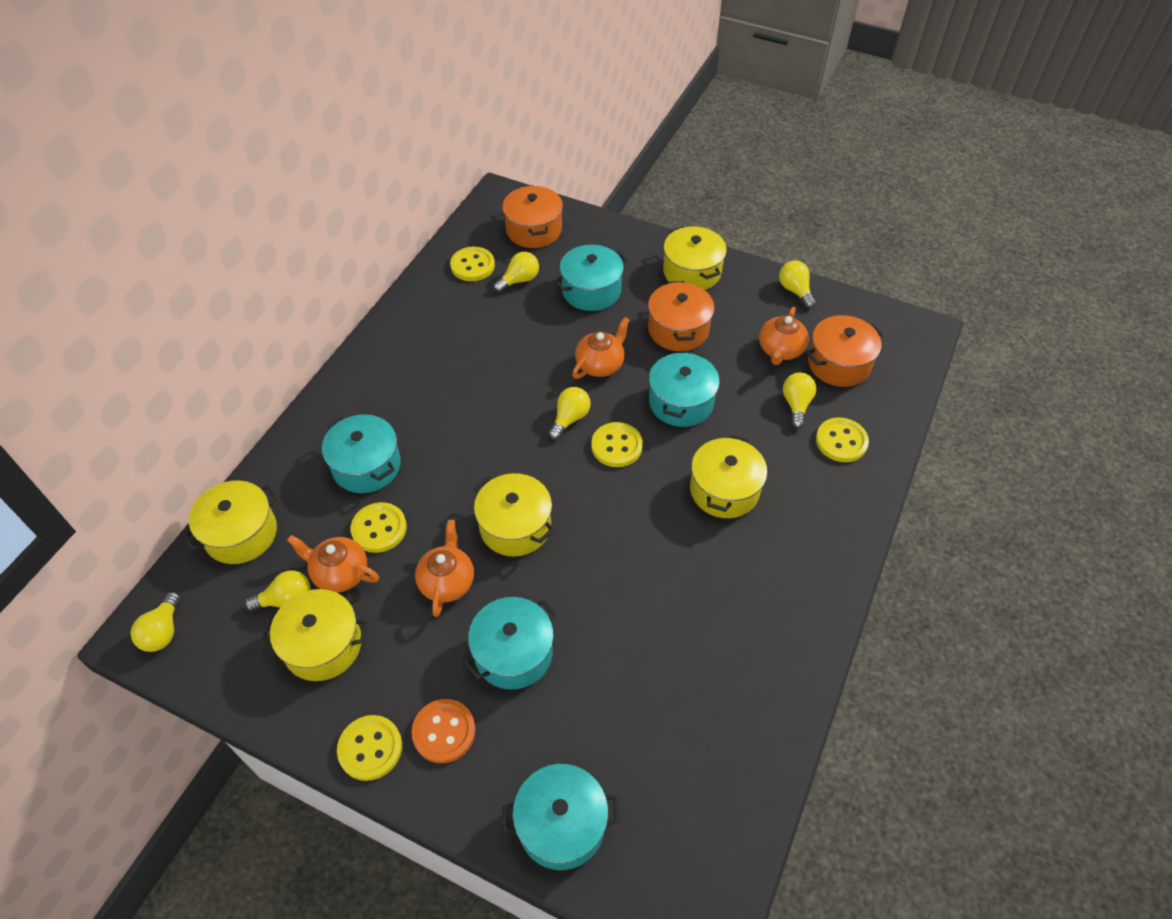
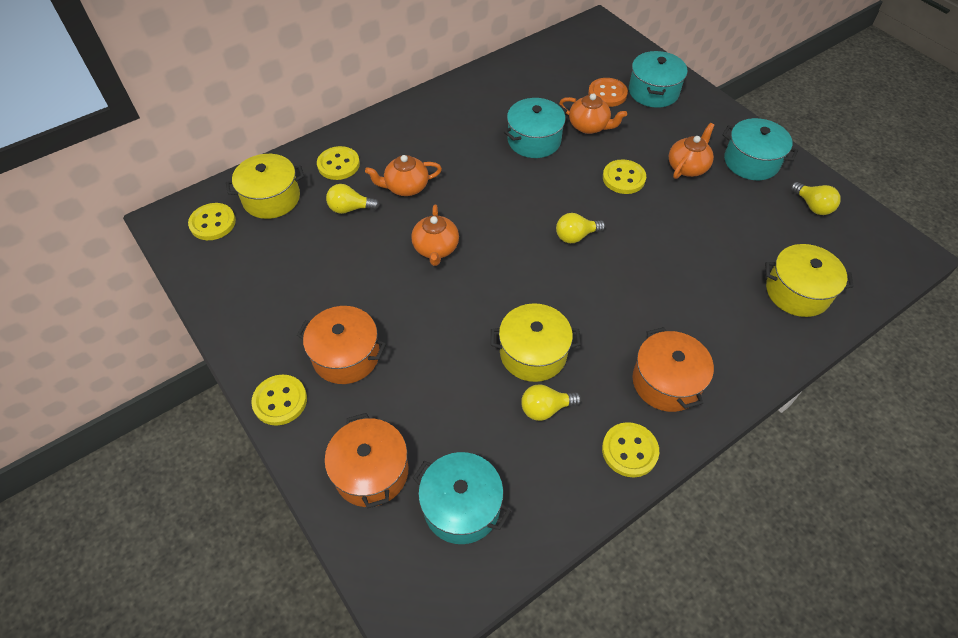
turquoise pot: 5 -> 4
yellow light bulb: 6 -> 4
yellow pot: 5 -> 3

